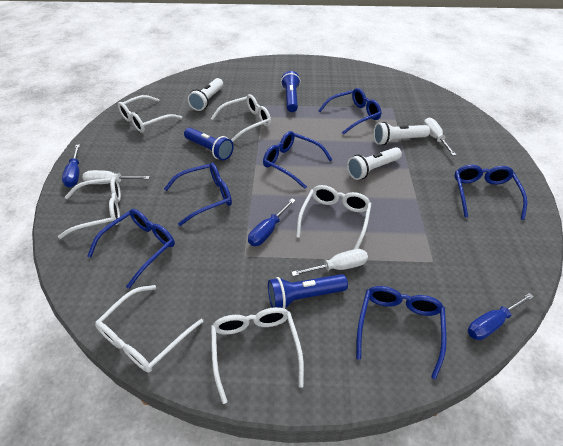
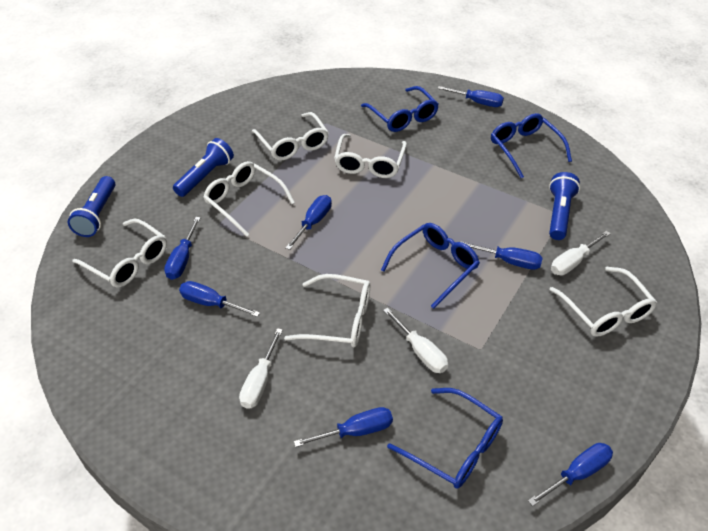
blue glasses: 6 -> 4
blue screwdriver: 3 -> 7
white flashlight: 3 -> 0

